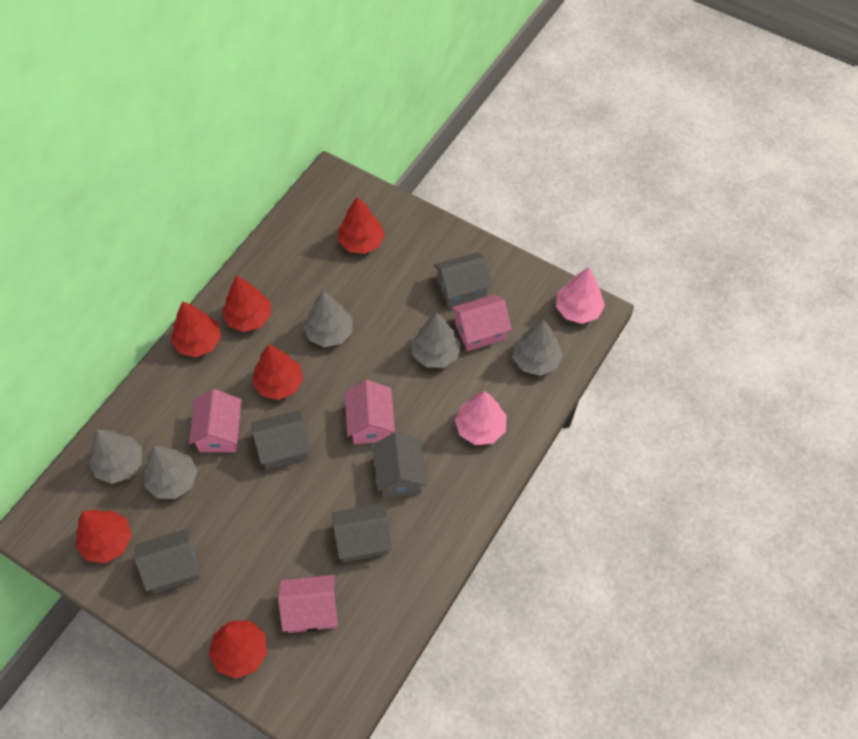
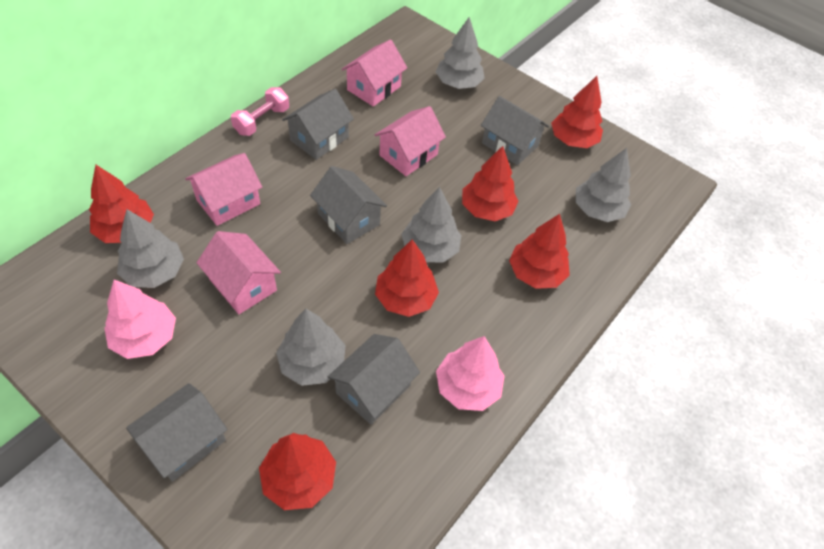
pink dumbbell: 0 -> 1

